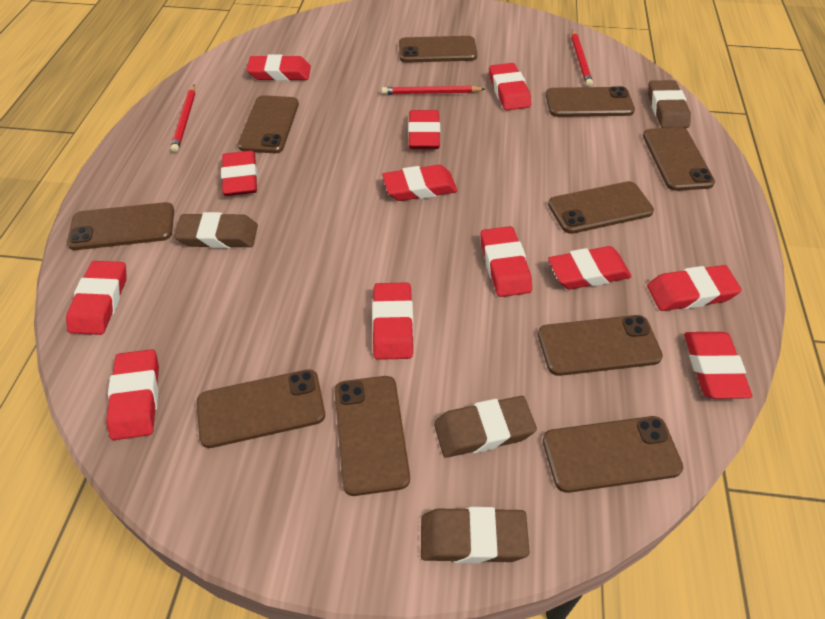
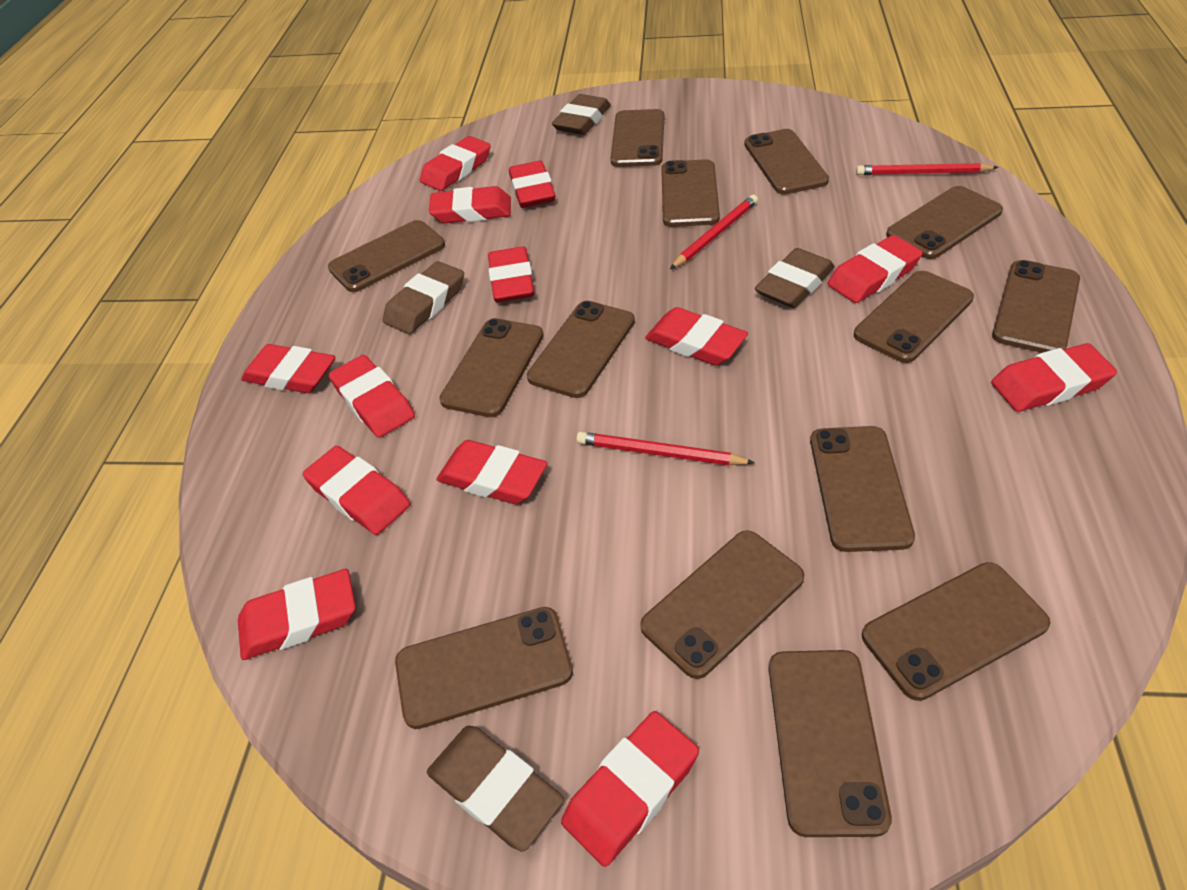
brown phone: 10 -> 14
red eraser: 12 -> 13

